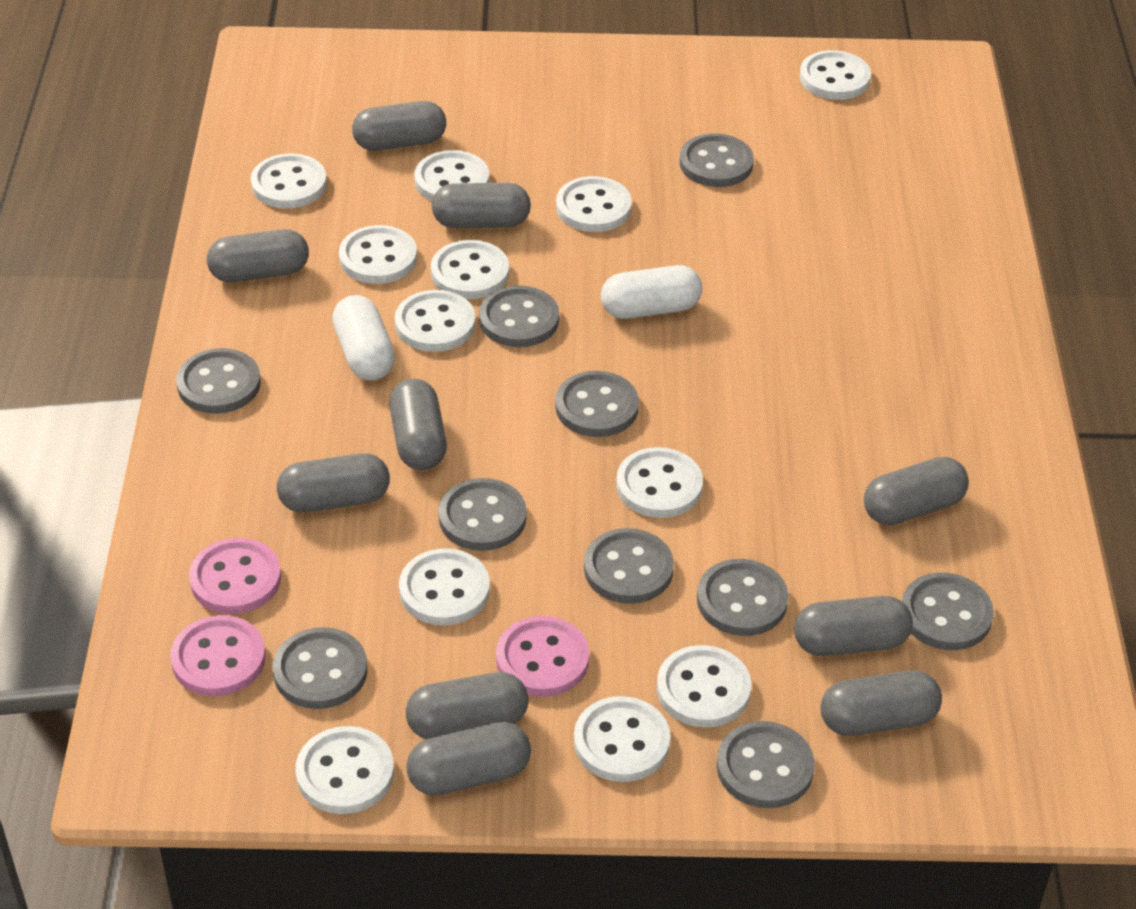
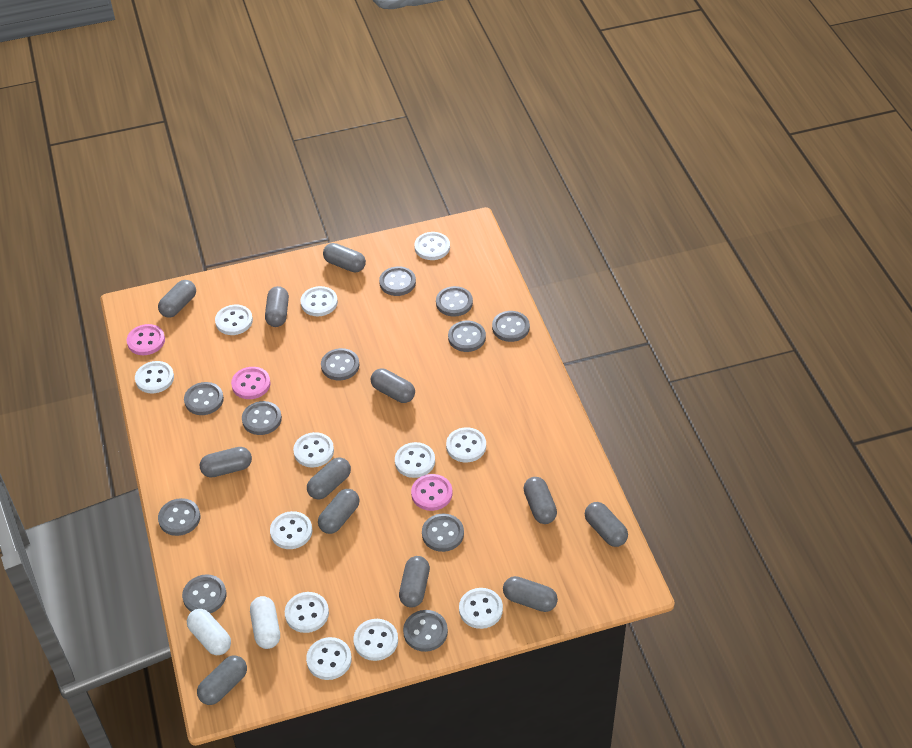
grey button: 10 -> 11
grey capsule: 10 -> 12

